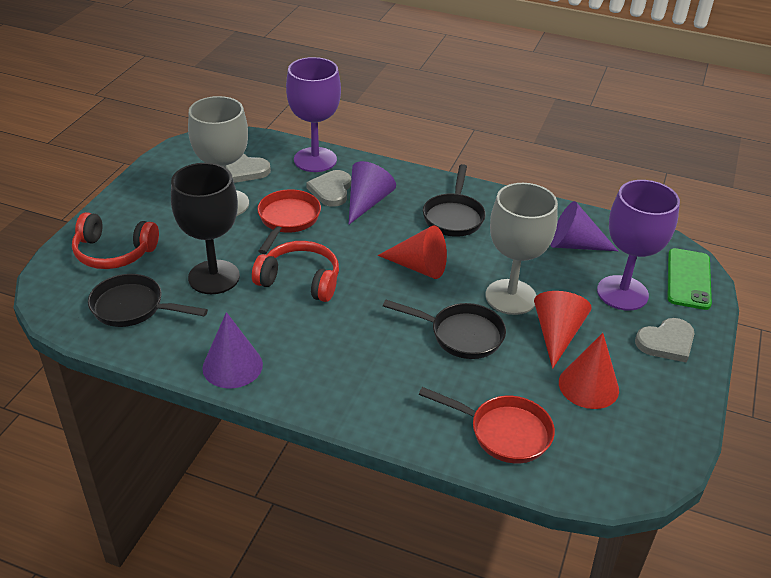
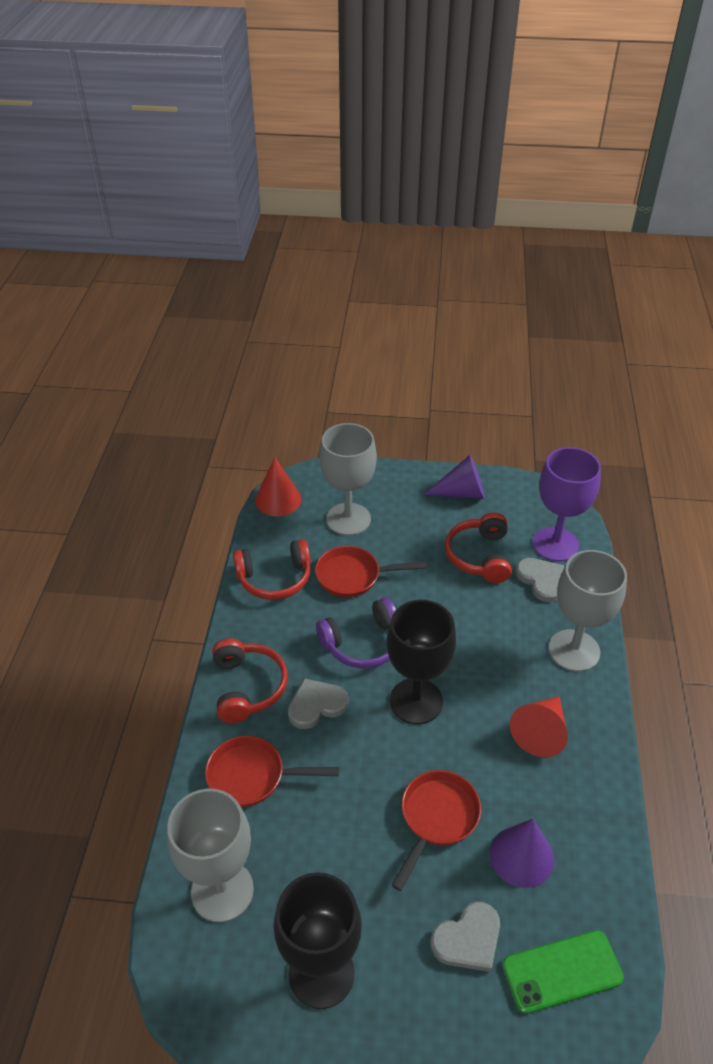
black goblet: 1 -> 2
black pan: 3 -> 0
grey goblet: 2 -> 3
purple cone: 3 -> 2
purple goblet: 2 -> 1
purple headphones: 0 -> 1
red cone: 3 -> 2
red headphones: 2 -> 3
red pan: 2 -> 3

